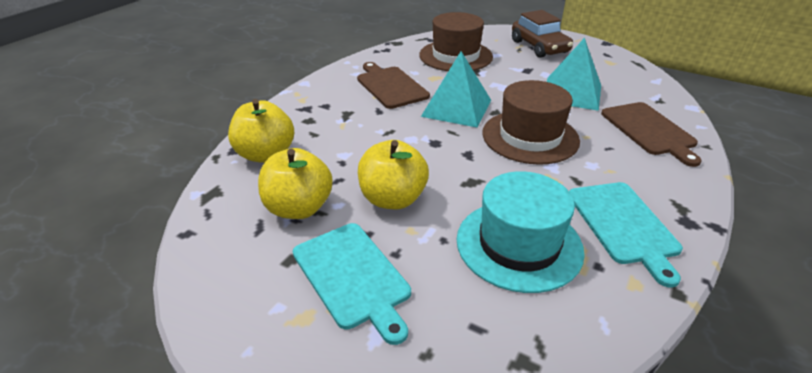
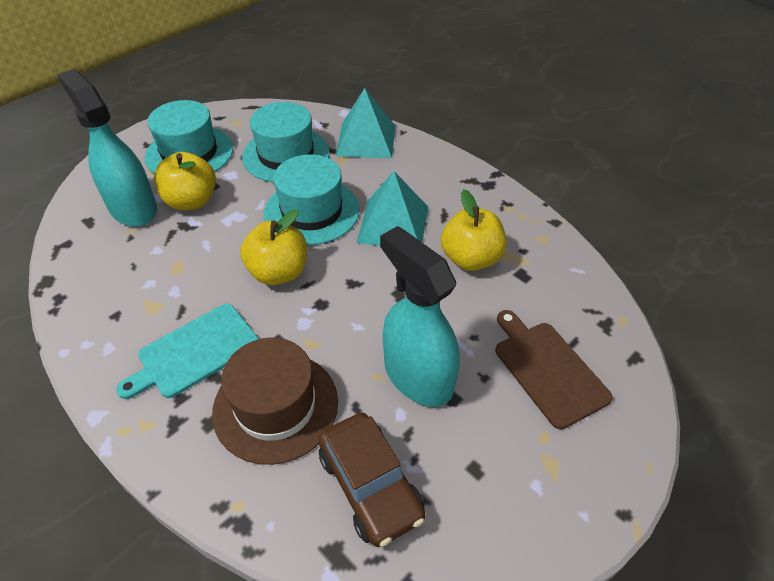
brown cutting board: 2 -> 1
brown hat: 2 -> 1
turquoise cutting board: 2 -> 1
turquoise hat: 1 -> 3
turquoise spray bottle: 0 -> 2

